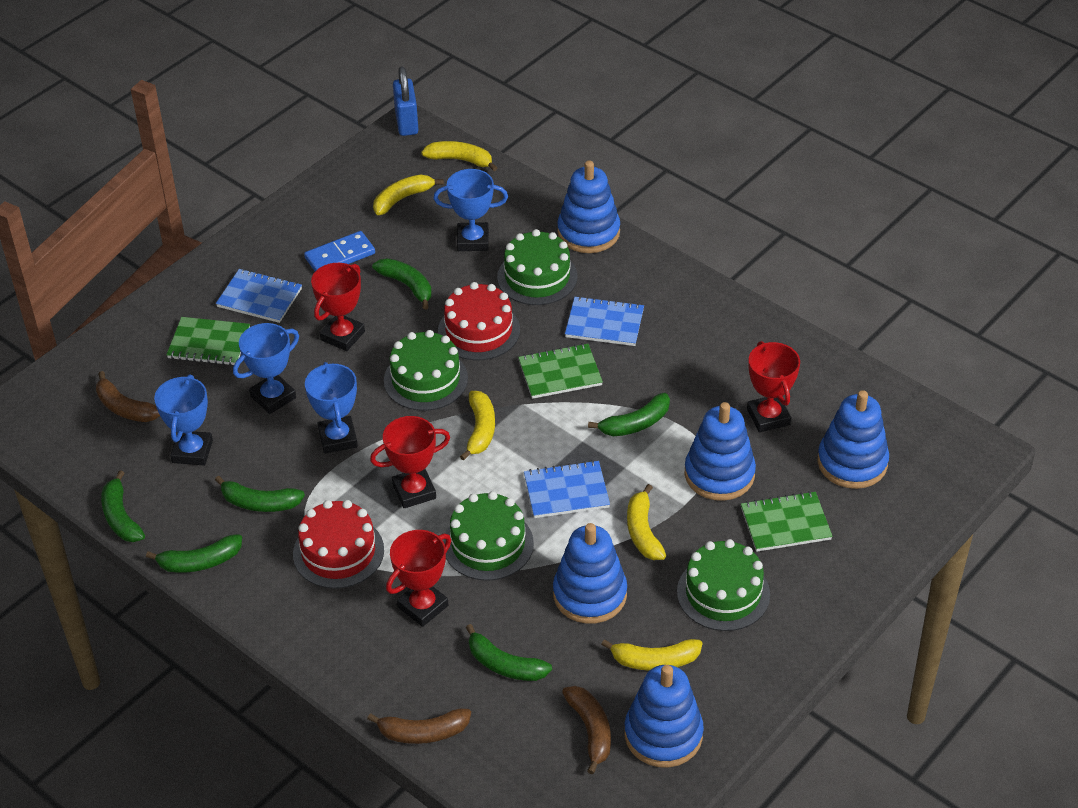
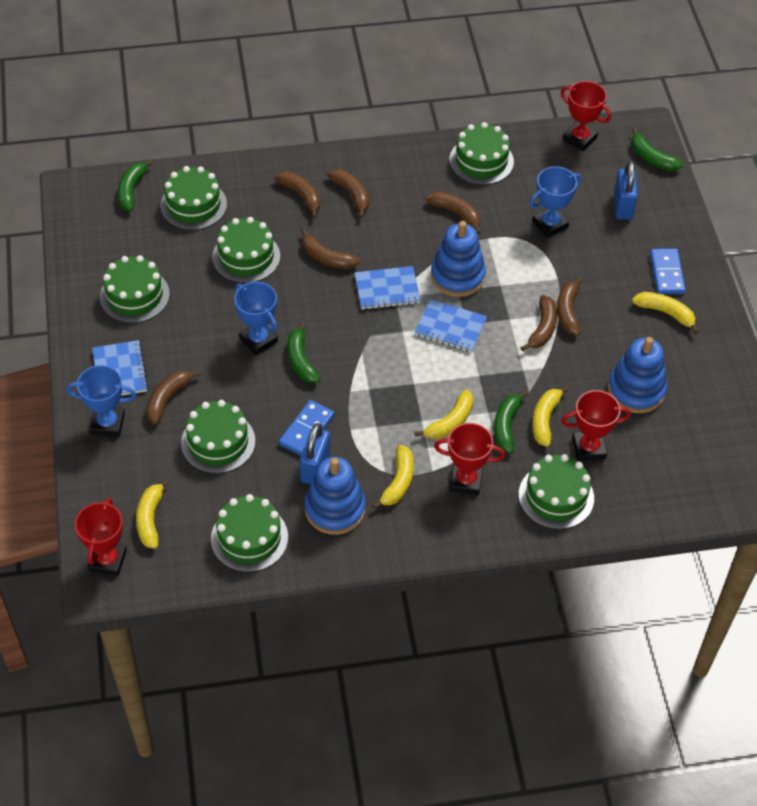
blue domino: 1 -> 2
blue padlock: 1 -> 2
blue stacking toy: 5 -> 3
blue trophy: 4 -> 3
brown banana: 3 -> 7
green banana: 6 -> 4
green cake: 4 -> 7
green notebook: 3 -> 0
red cake: 2 -> 0

